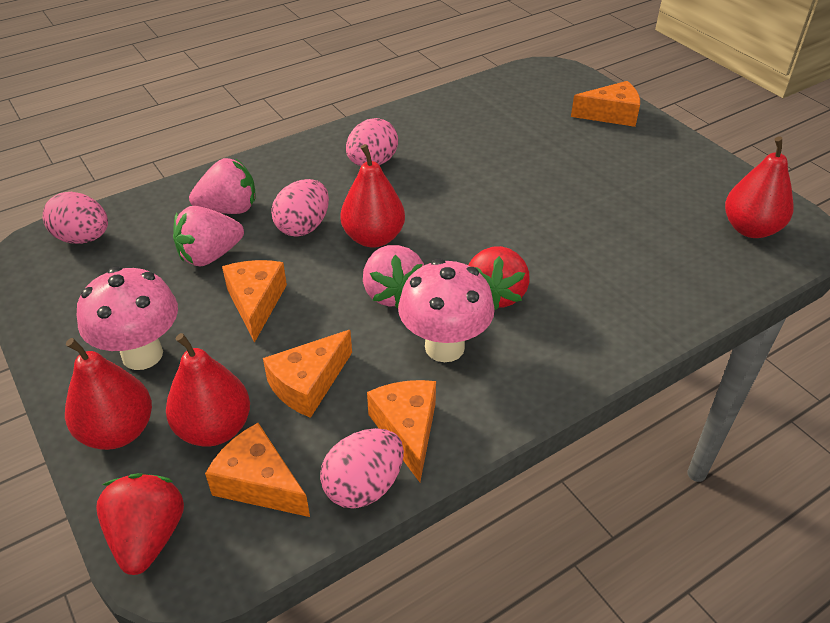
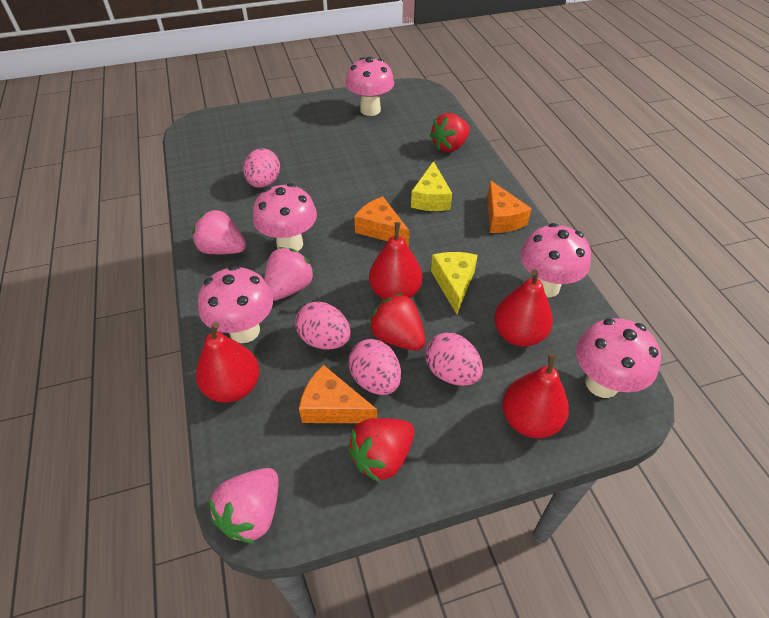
orange cheese: 5 -> 3
pink mushroom: 2 -> 5
red strawberry: 2 -> 3
yellow cheese: 0 -> 2

